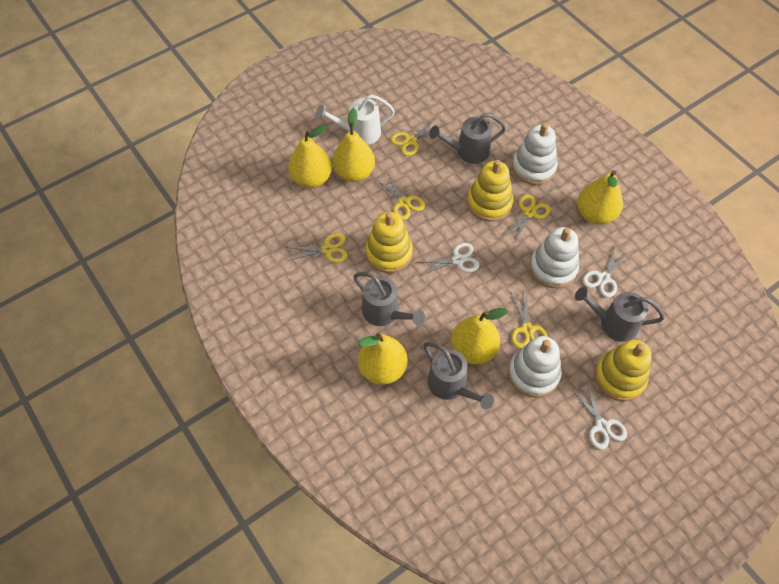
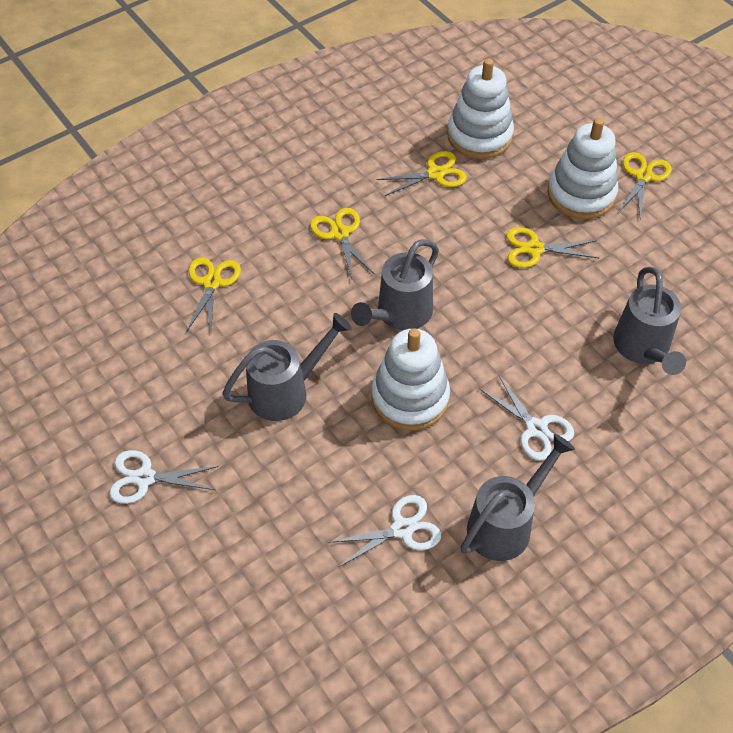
white watering can: 1 -> 0
yellow pear: 5 -> 0
yellow stacking toy: 3 -> 0

